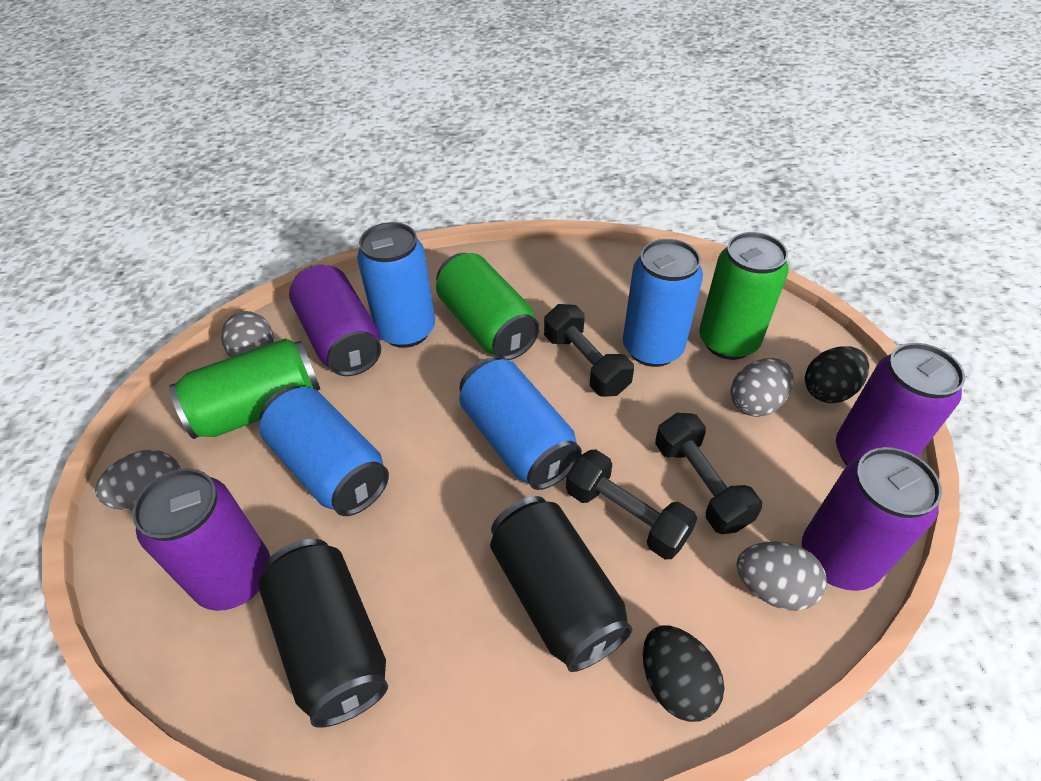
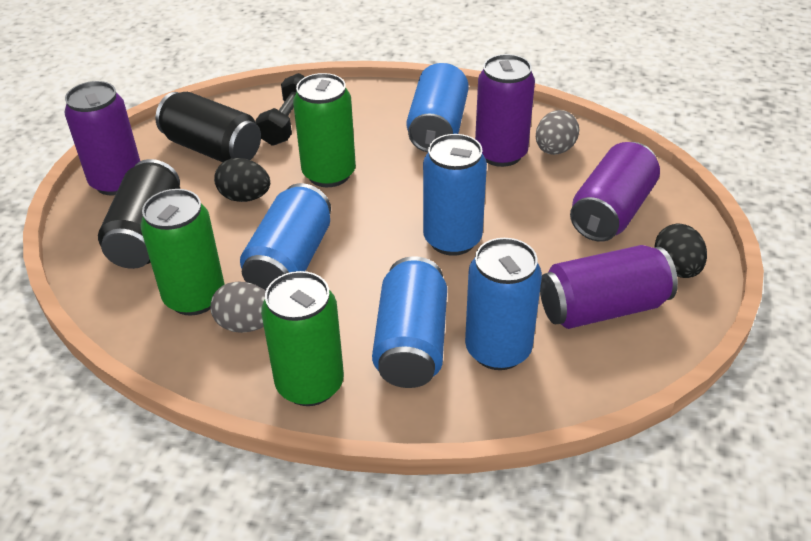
black dumbbell: 3 -> 1
blue can: 4 -> 5
grey egg: 4 -> 2

